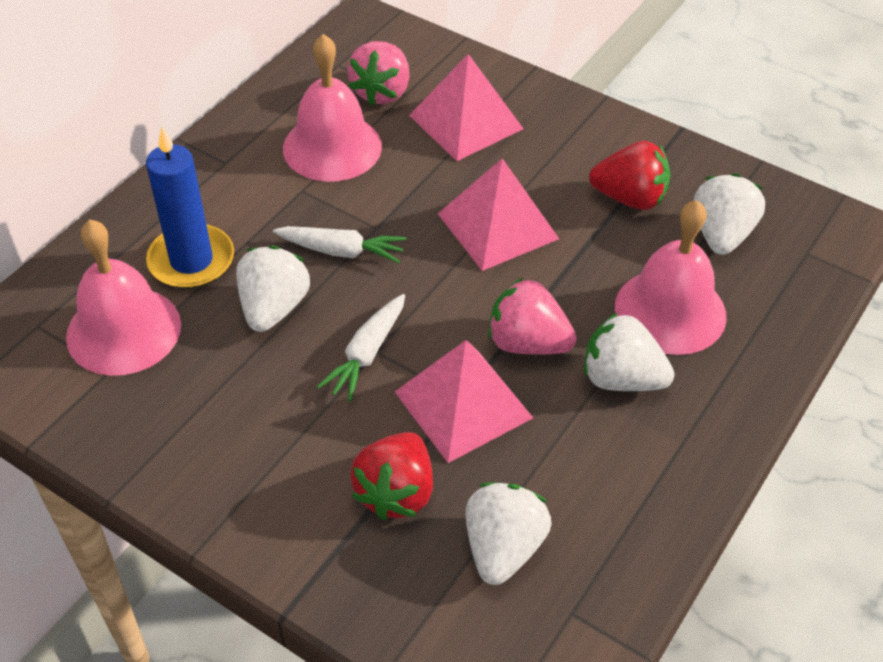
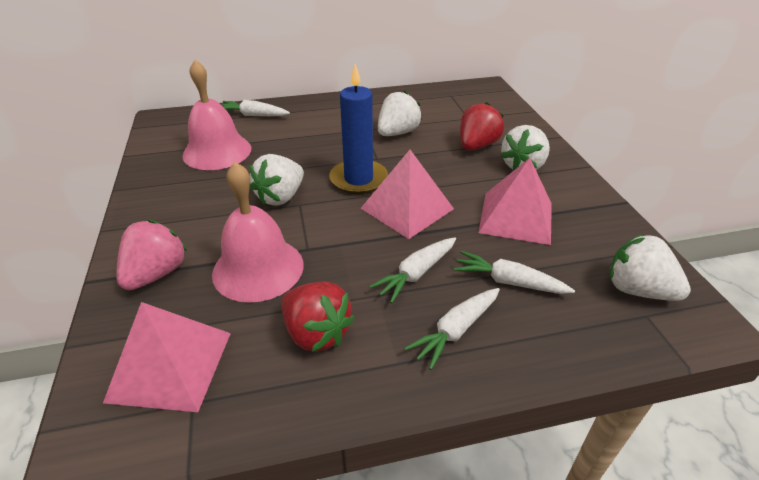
pink bell: 3 -> 2
pink strawberry: 2 -> 1
white carrot: 2 -> 4

